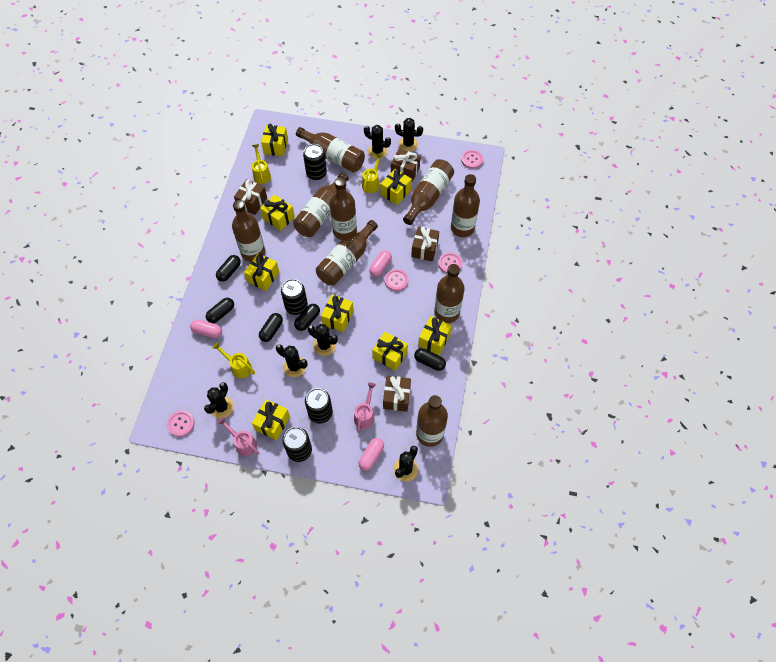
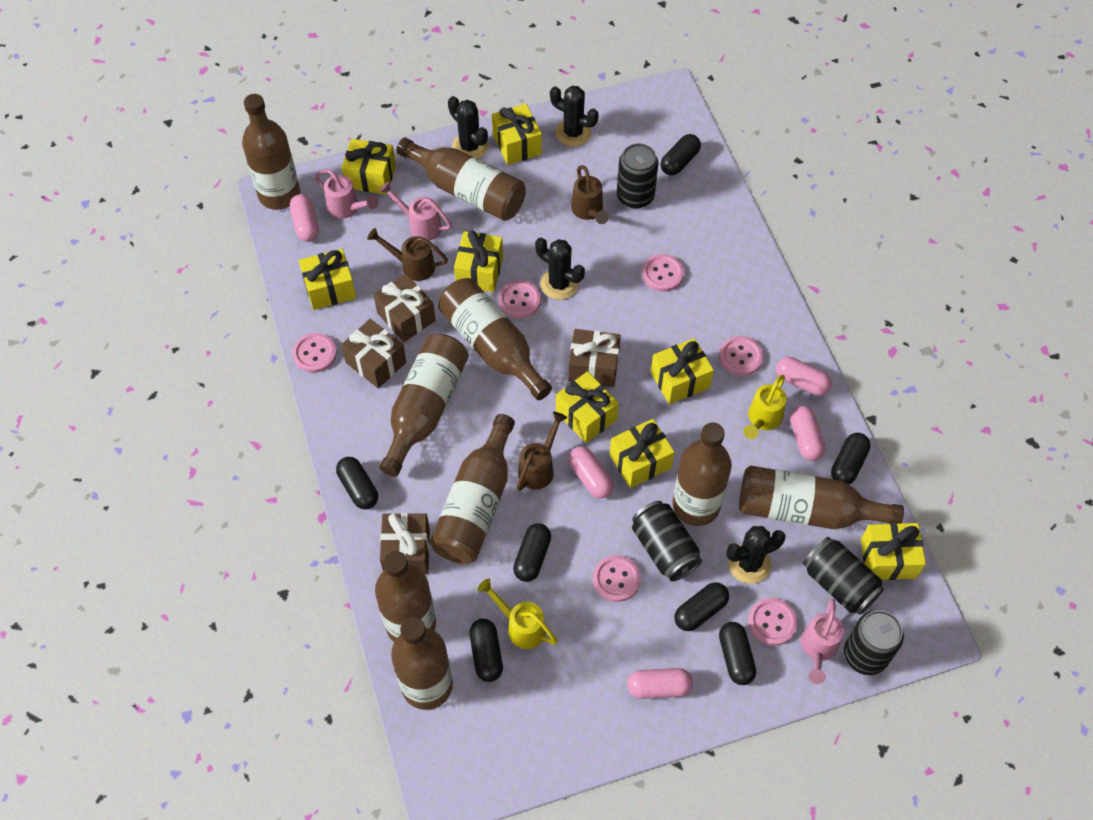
black cactus: 6 -> 4
black capsule: 5 -> 7
brown watering can: 0 -> 3
pink button: 4 -> 6
pink capsule: 3 -> 5
pink watering can: 2 -> 3
yellow watering can: 3 -> 2

